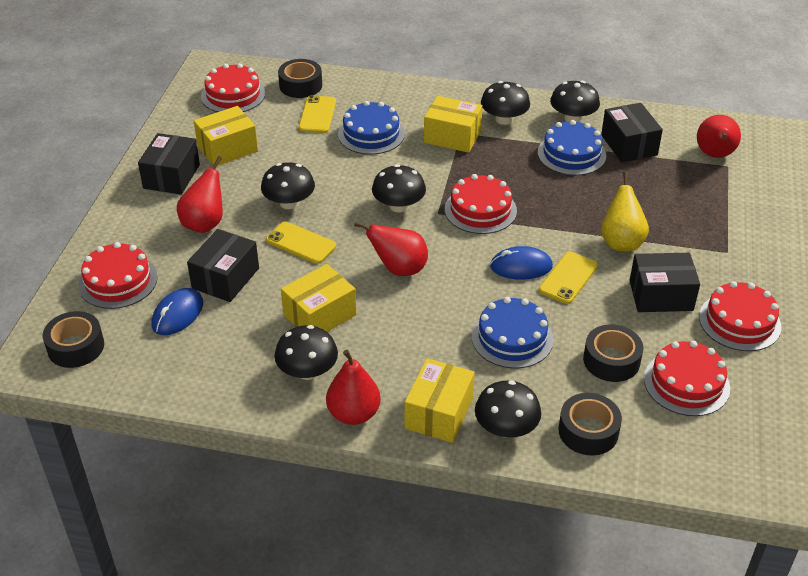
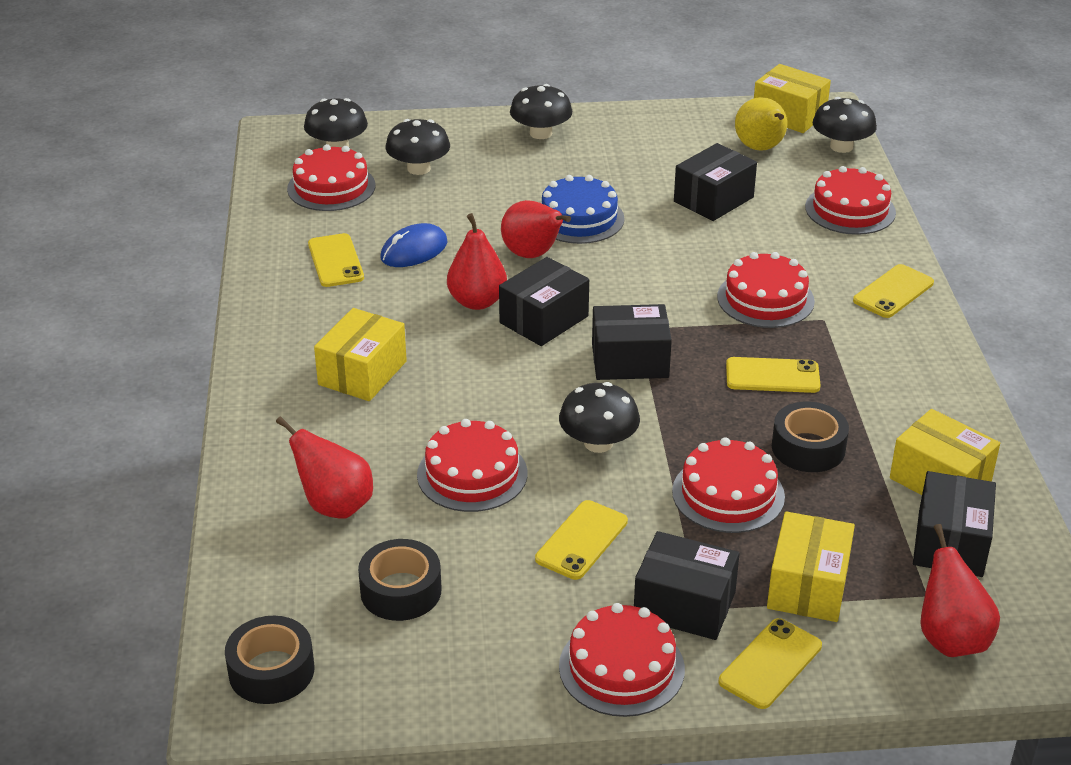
black box: 4 -> 5
black mushroom: 6 -> 5
black tape: 4 -> 3
blue cake: 3 -> 1
blue mouse: 2 -> 1
red cake: 5 -> 6
yellow phone: 3 -> 5

